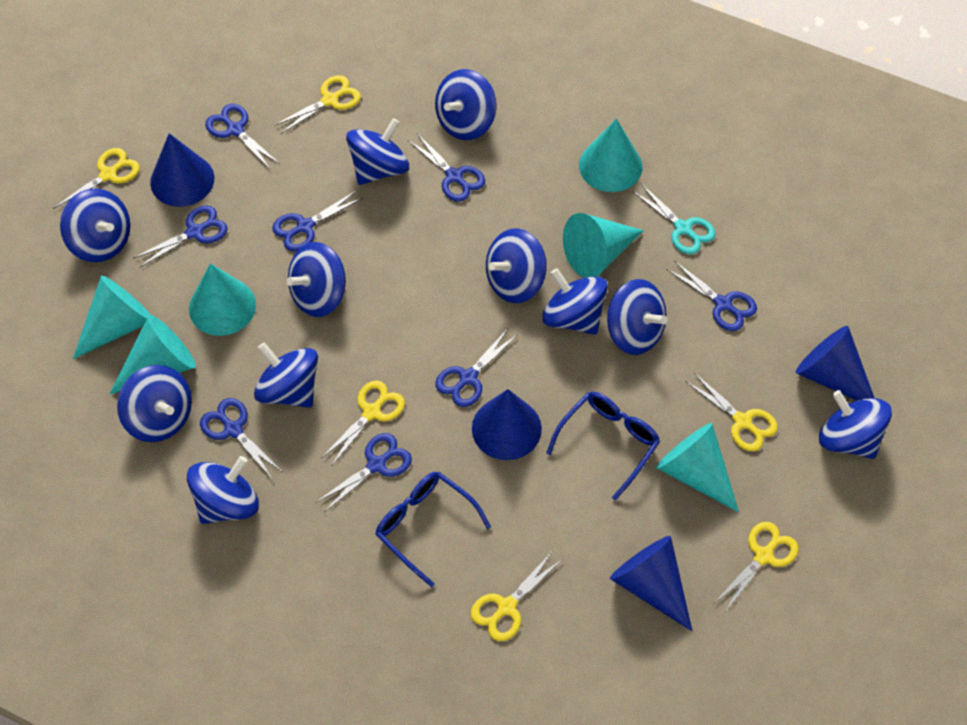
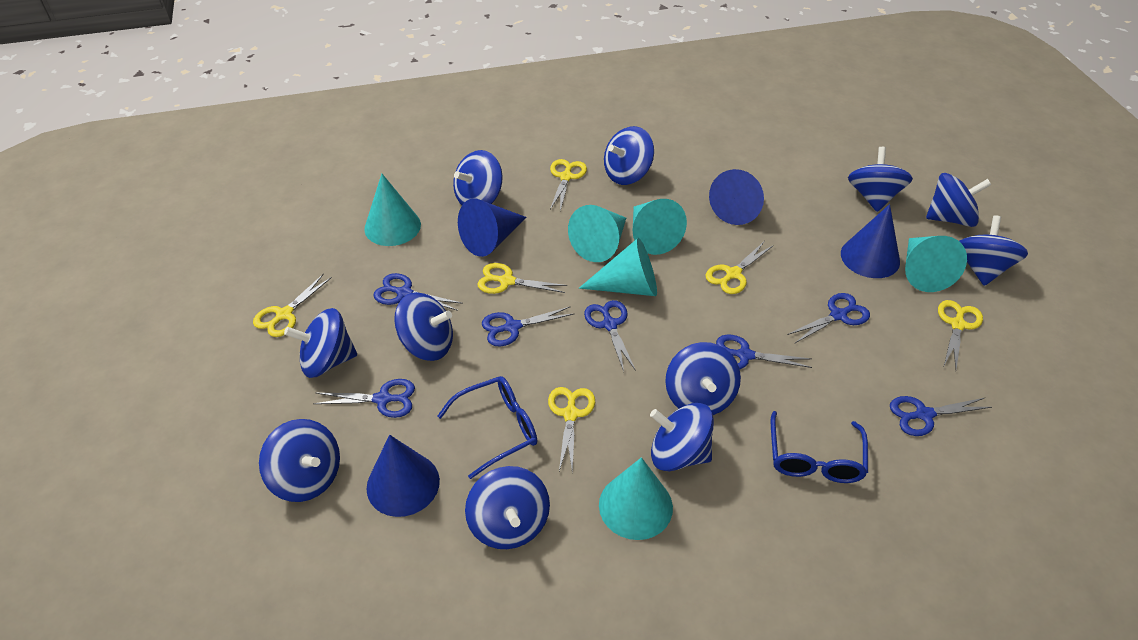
blue scissors: 8 -> 7
turquoise scissors: 1 -> 0

